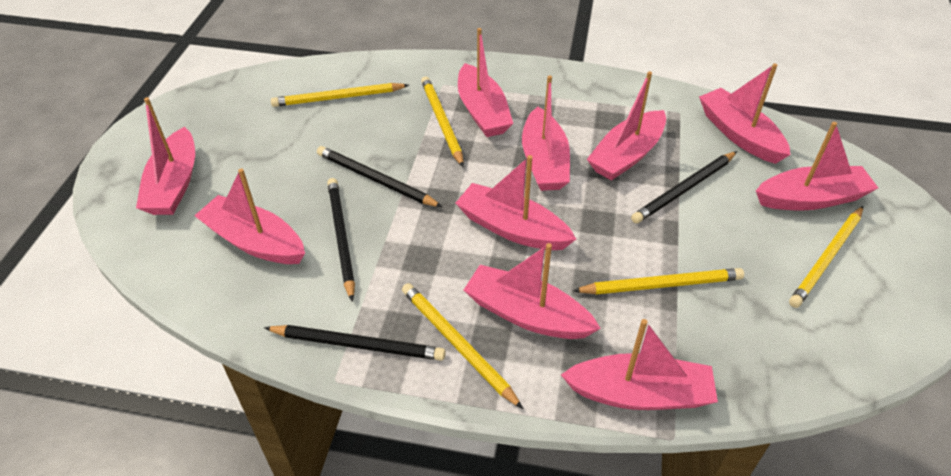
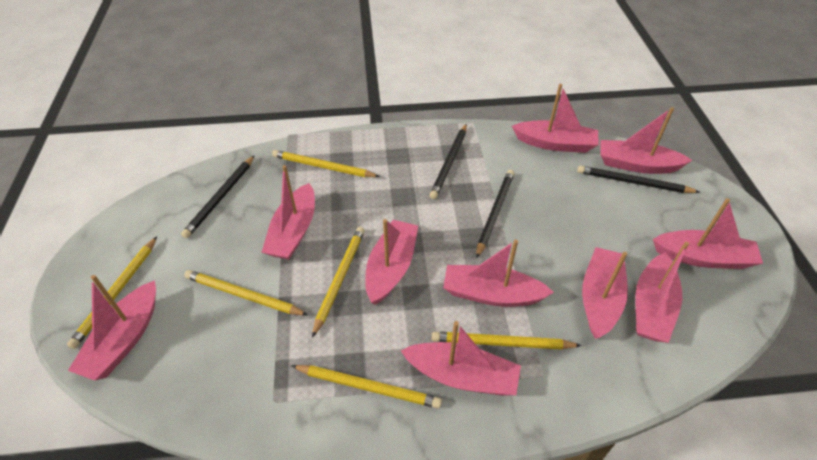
yellow pencil: 5 -> 6

